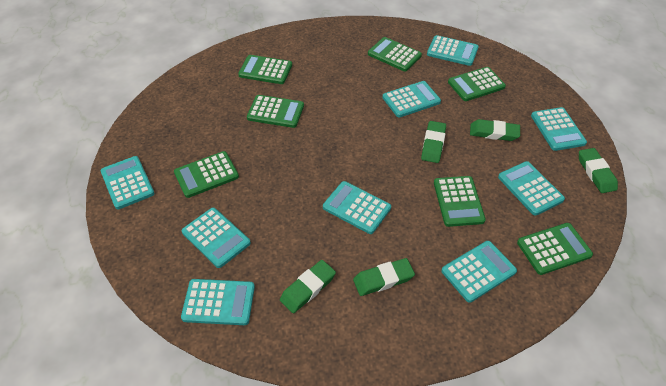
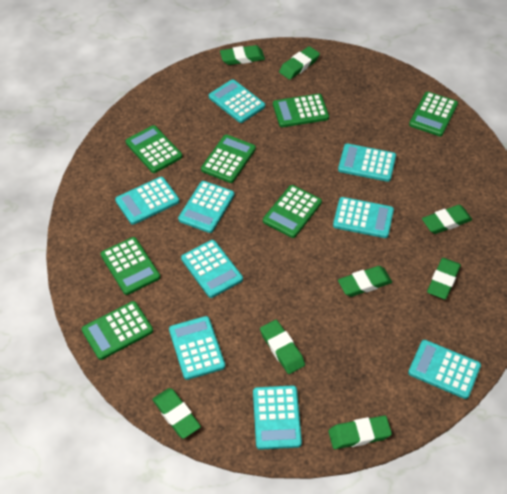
green eraser: 5 -> 8

